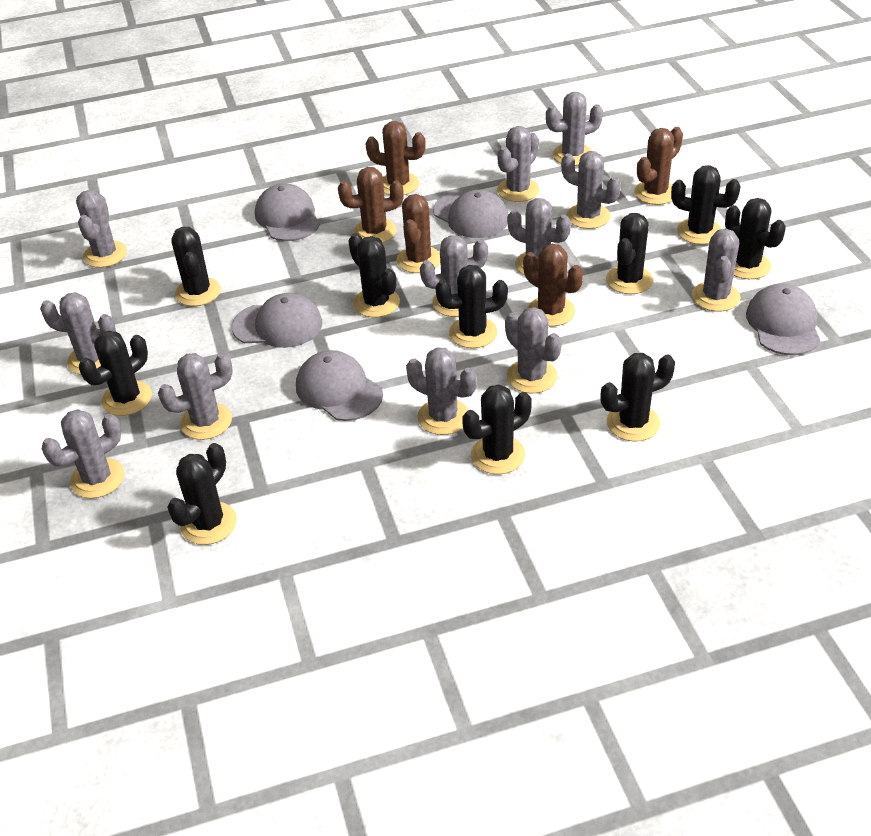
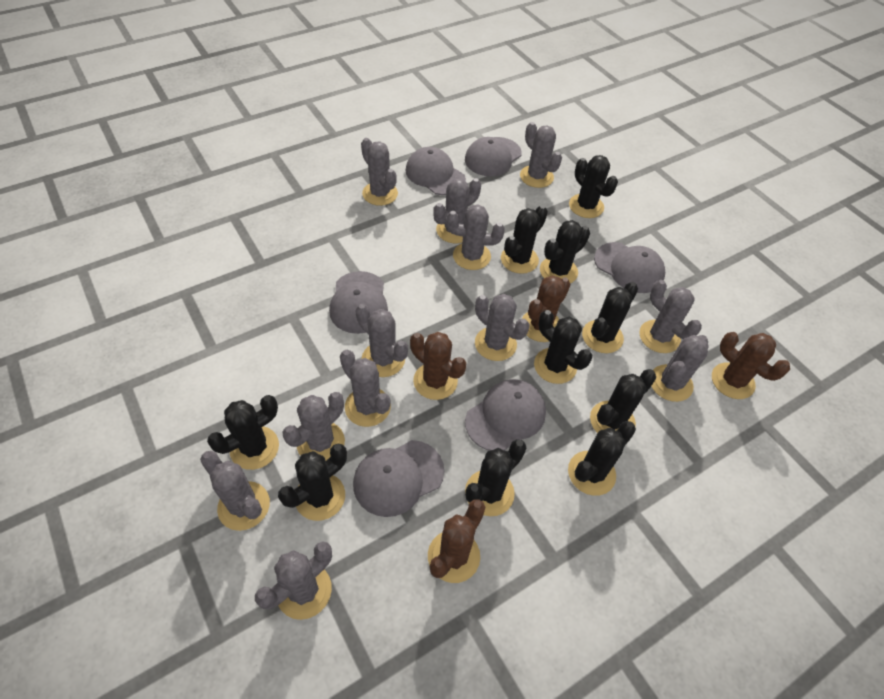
brown cactus: 5 -> 4
grey cap: 5 -> 6

